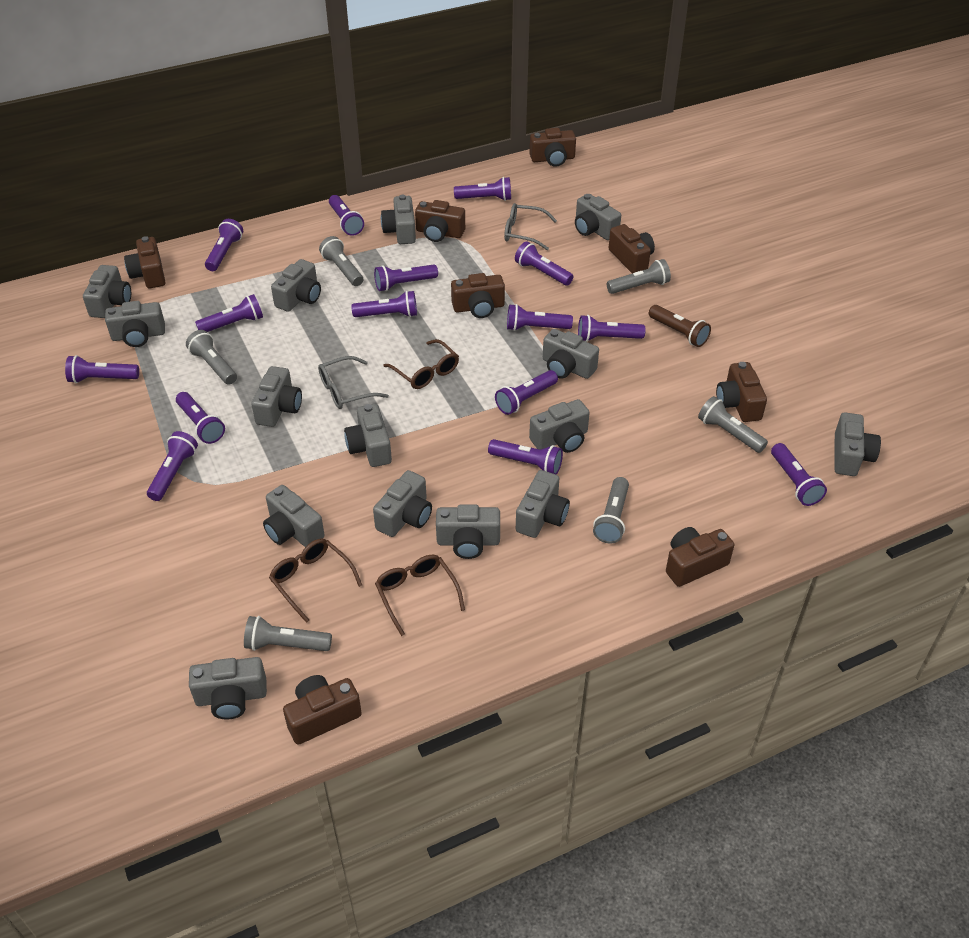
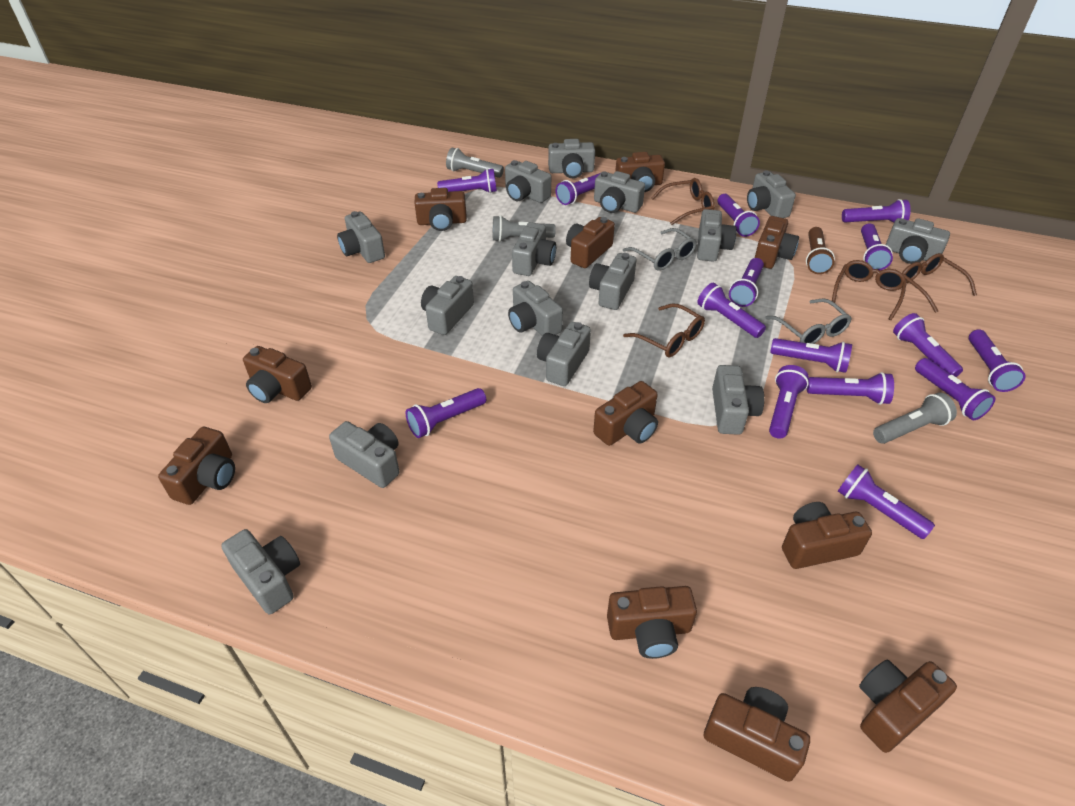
brown camera: 8 -> 11
brown glasses: 3 -> 4
grey flashlight: 6 -> 3

